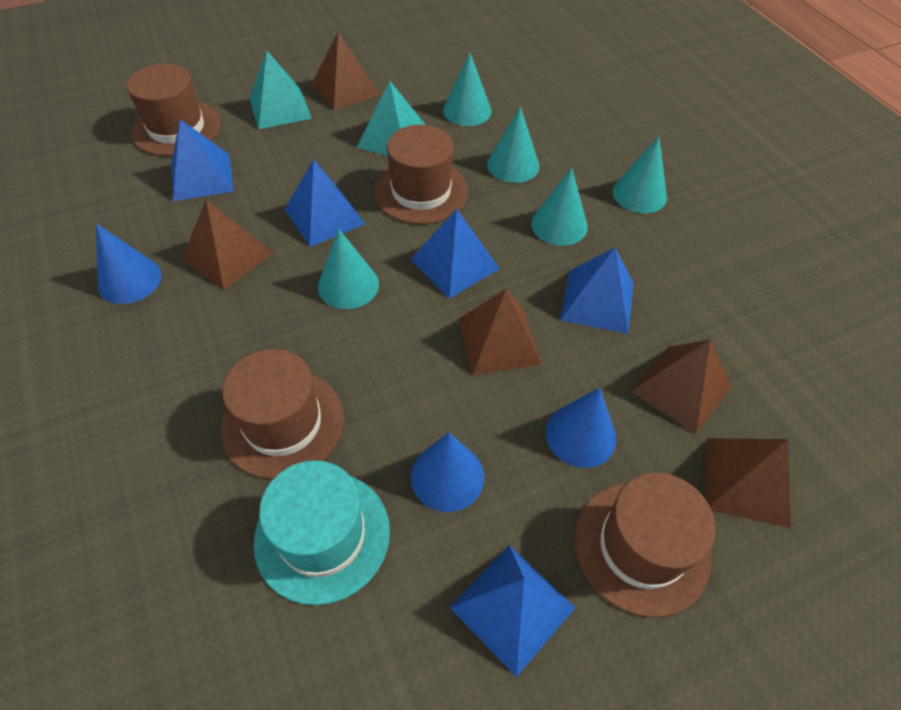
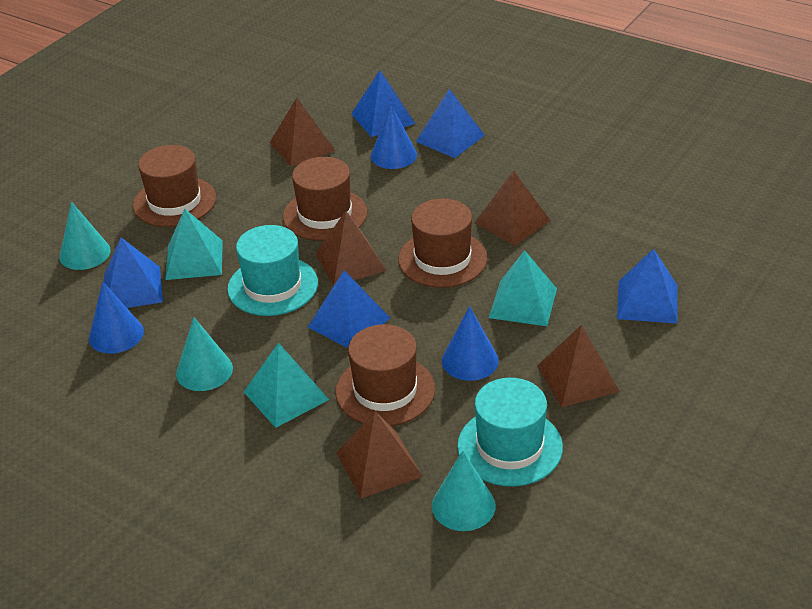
turquoise cone: 5 -> 3
turquoise hat: 1 -> 2
turquoise pyramid: 2 -> 3

